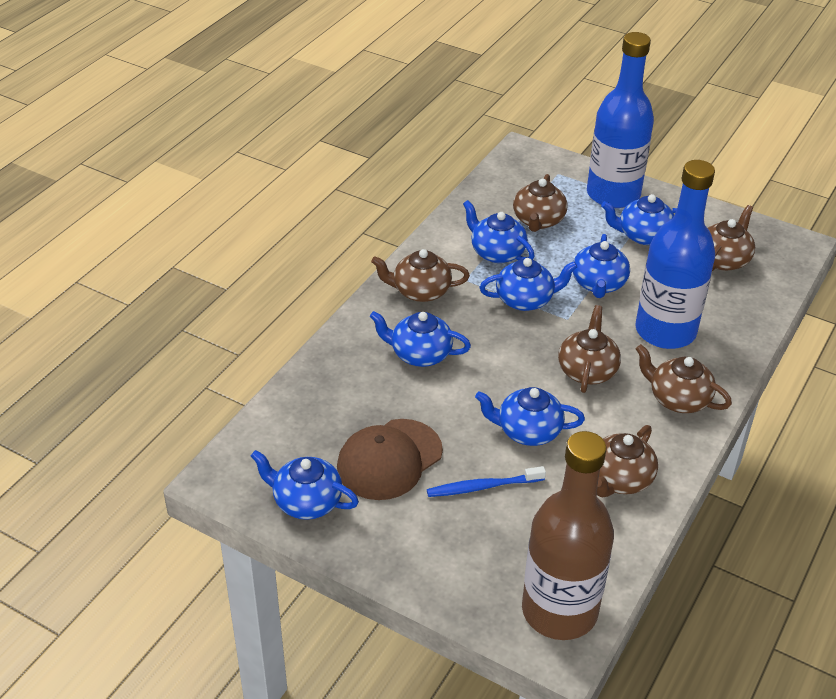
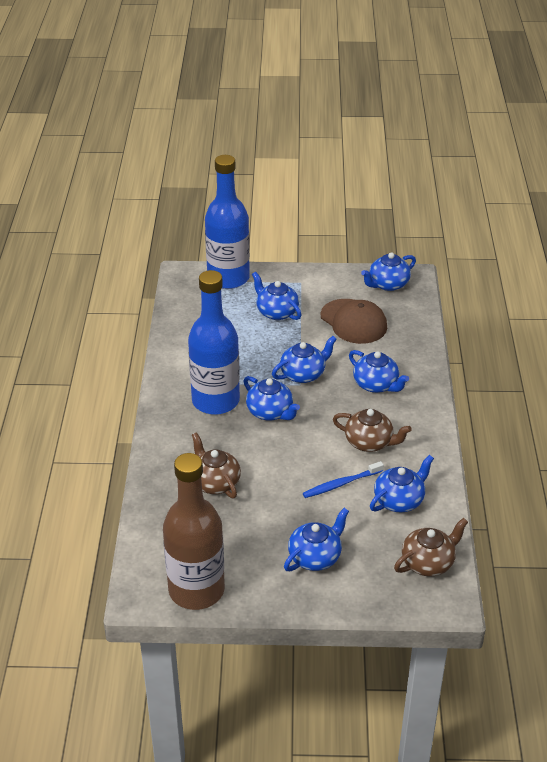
brown teapot: 6 -> 3

